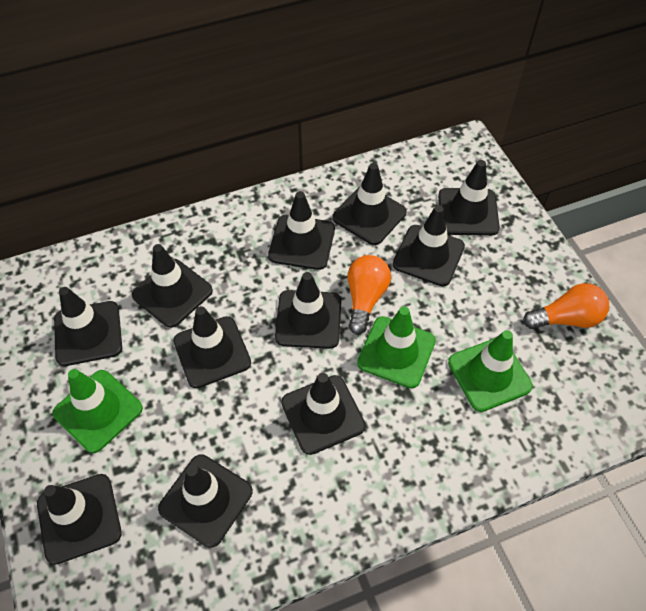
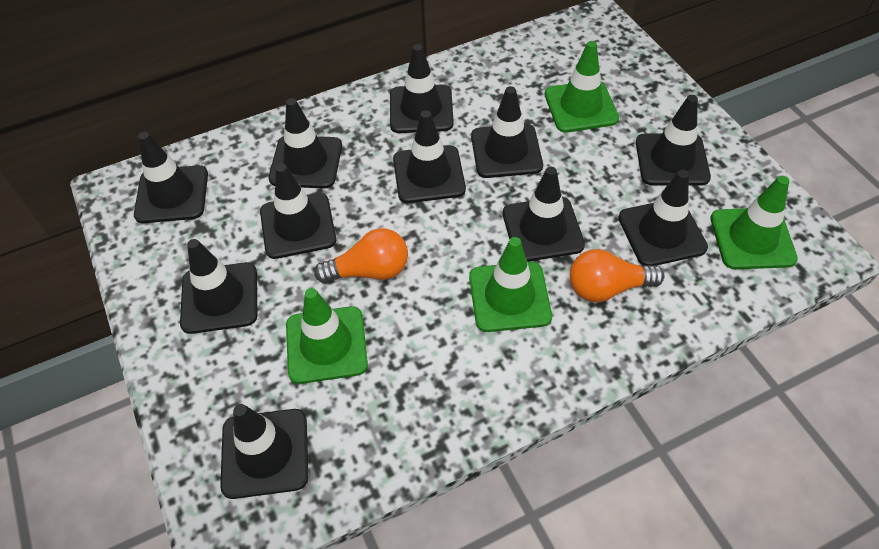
green traffic cone: 3 -> 4

